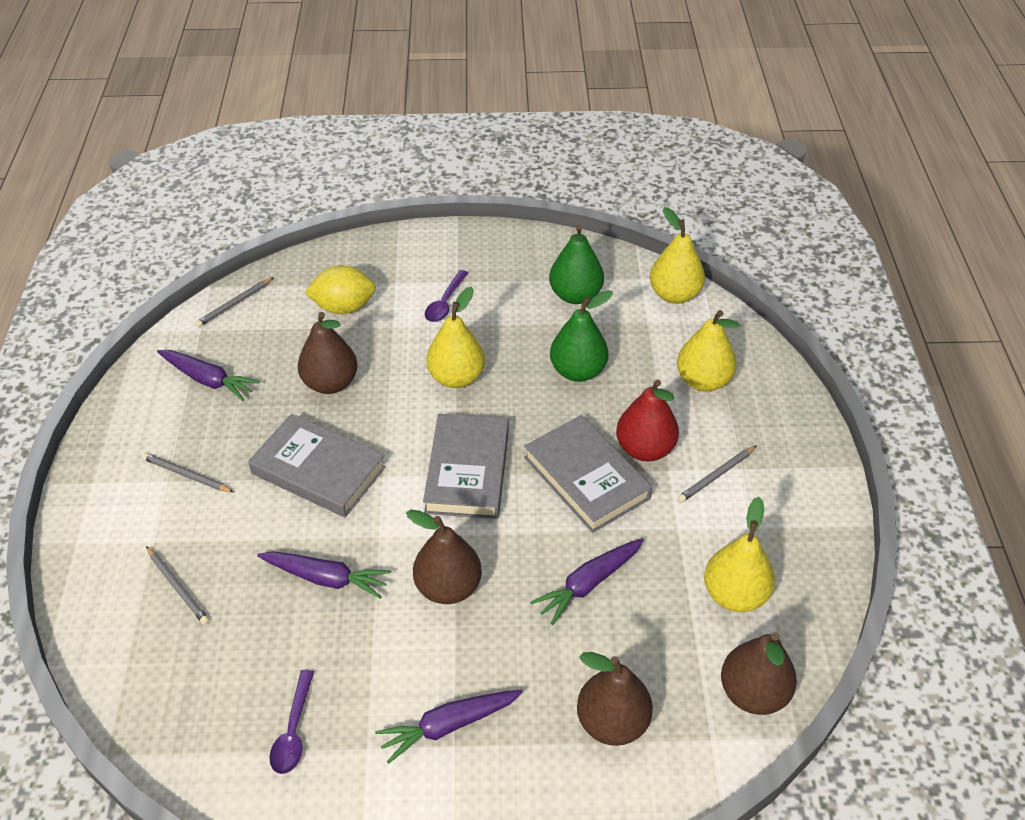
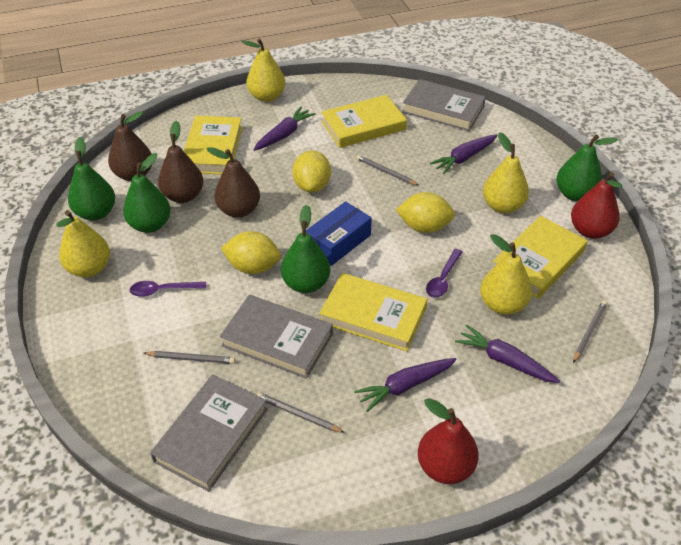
blue box: 0 -> 1
brown pear: 4 -> 3
green pear: 2 -> 4
red pear: 1 -> 2
yellow book: 0 -> 4
yellow lemon: 1 -> 3

